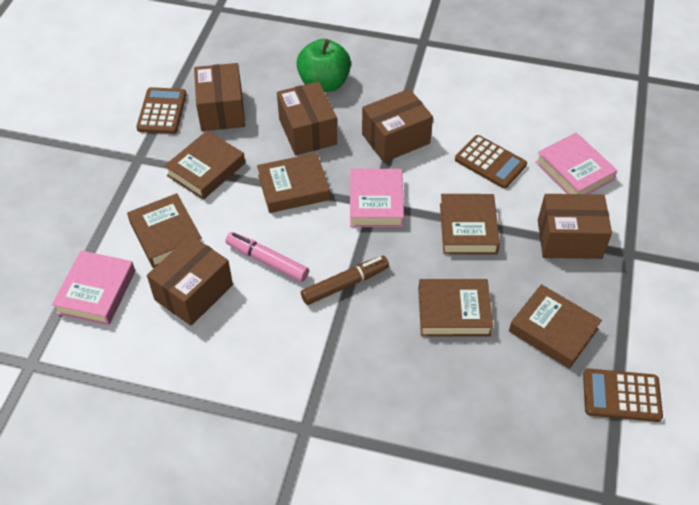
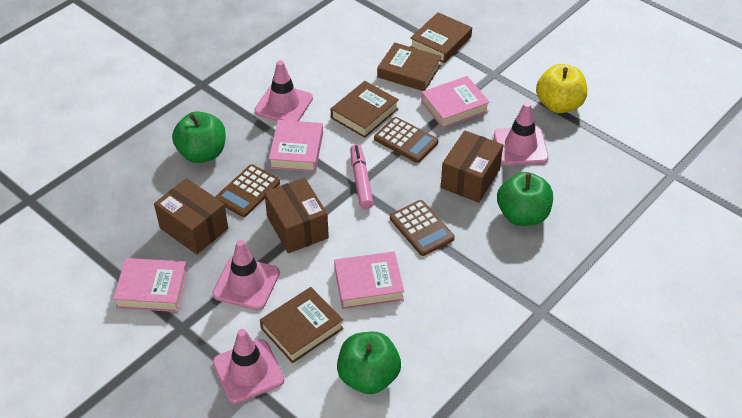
brown book: 6 -> 4
brown box: 5 -> 3
brown marker: 1 -> 0
green apple: 1 -> 3
pink book: 3 -> 4
pink traffic cone: 0 -> 4
yellow apple: 0 -> 1

